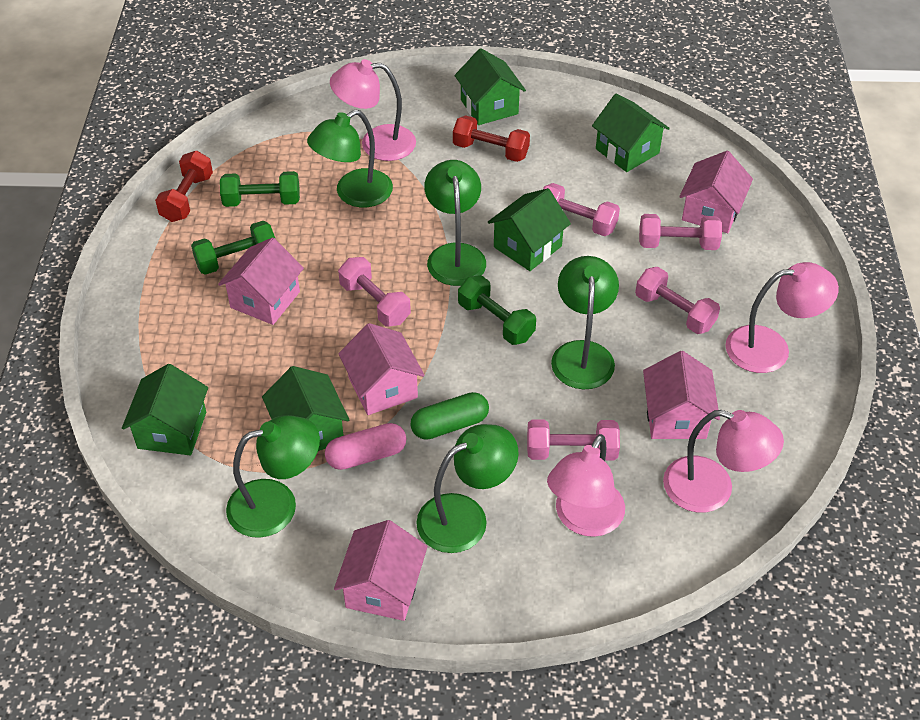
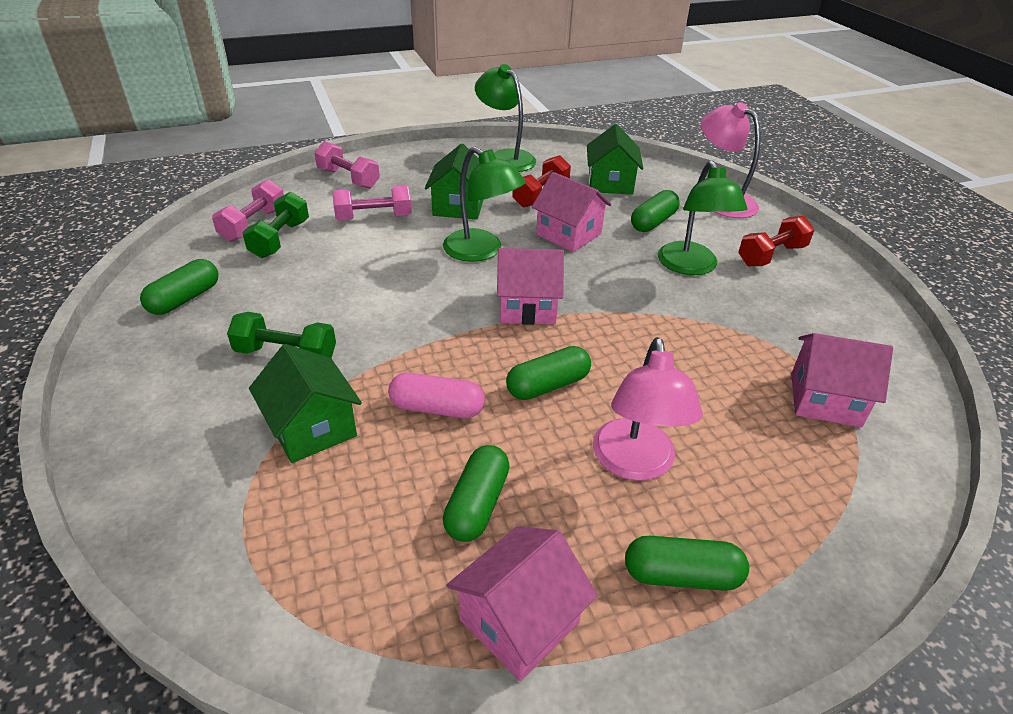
green capsule: 1 -> 5
green dumbbell: 3 -> 2
green house: 5 -> 3
green lamp: 5 -> 3
pink dumbbell: 5 -> 3
pink house: 5 -> 4
pink lamp: 4 -> 2

